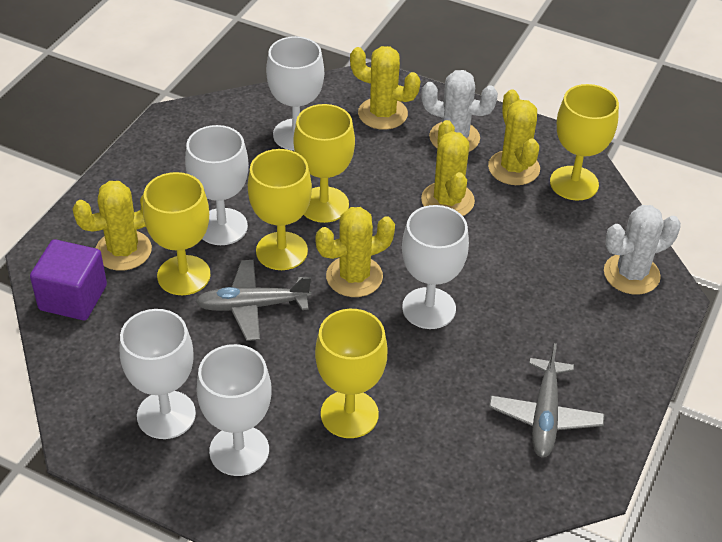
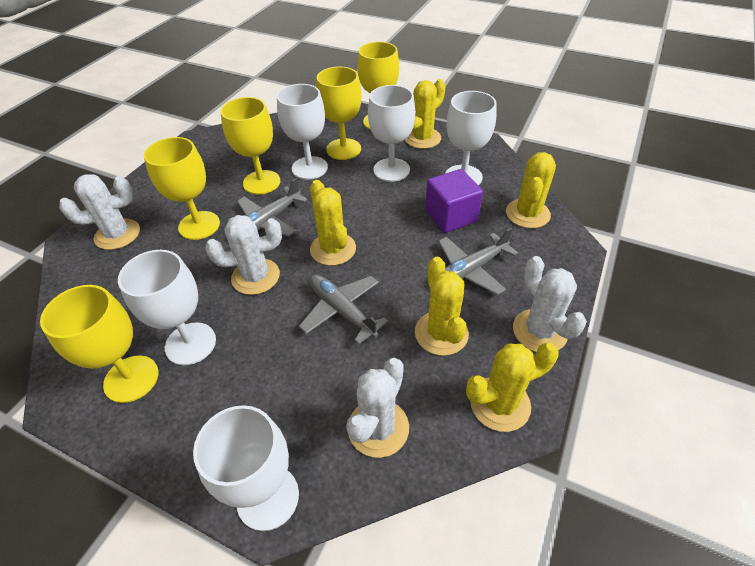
grey plane: 2 -> 3
white cactus: 2 -> 4

